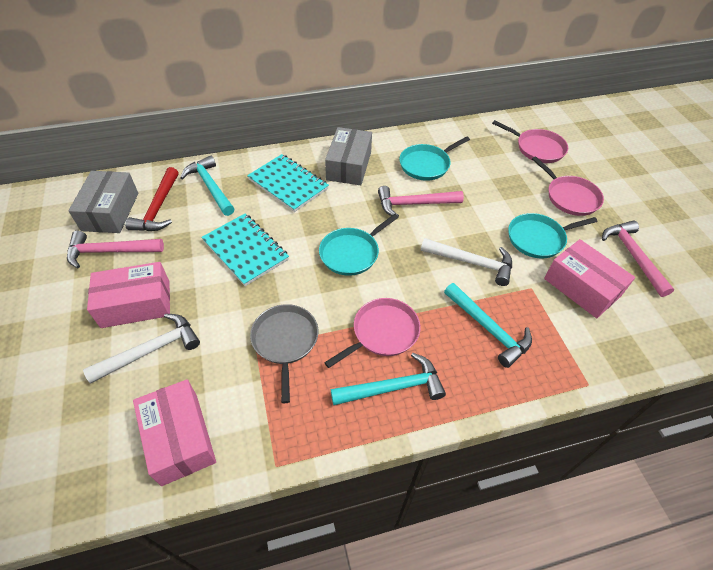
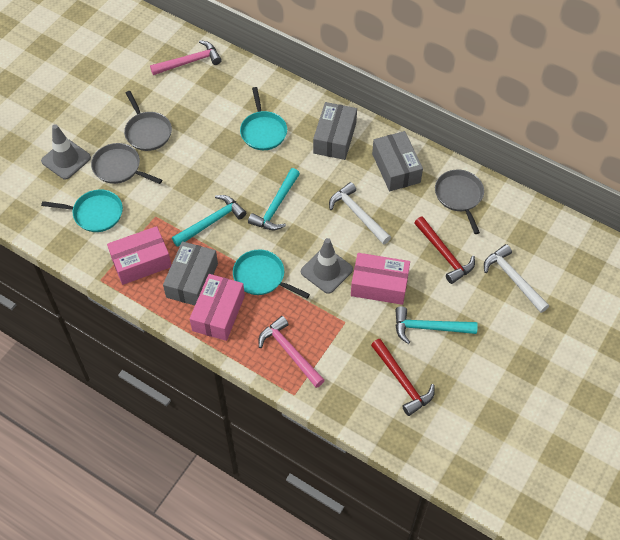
grey box: 2 -> 3
grey pan: 1 -> 3
grey traffic cone: 0 -> 2
pink hammer: 3 -> 2
pink pan: 3 -> 0
red hammer: 1 -> 2
turquoise notebook: 2 -> 0

